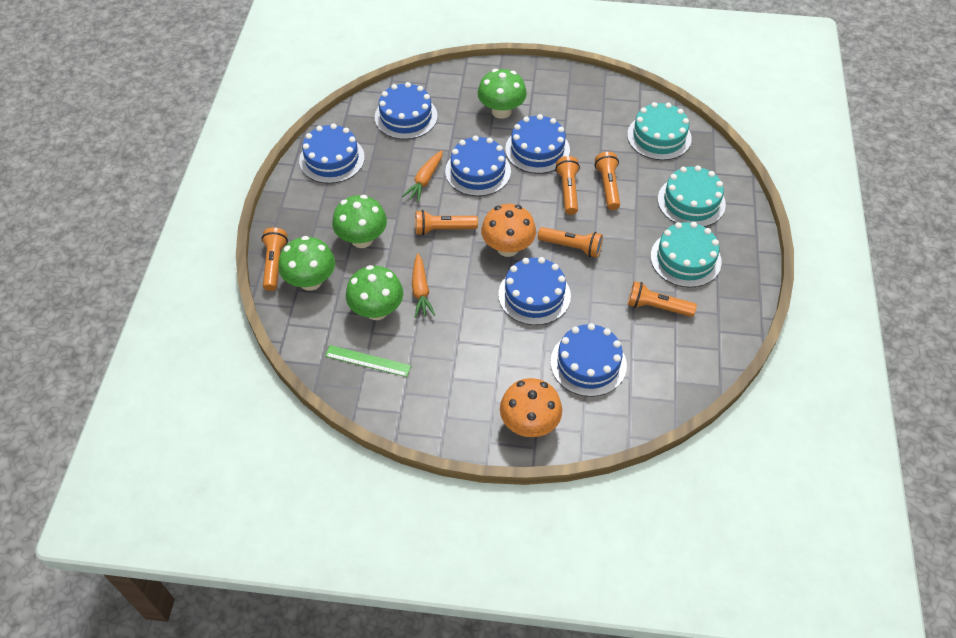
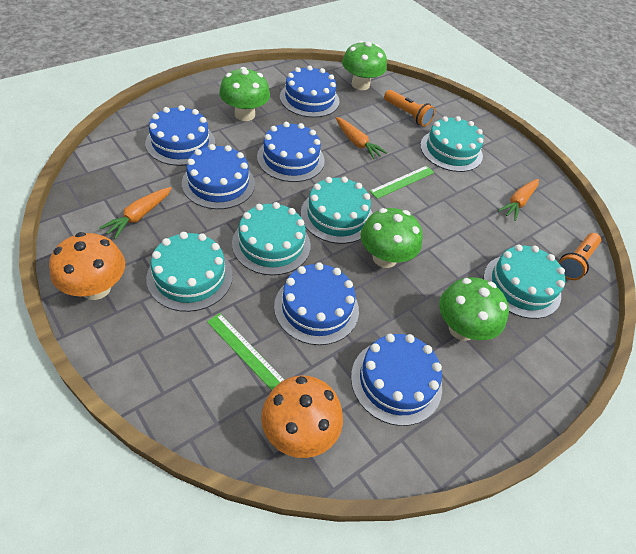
green ruler: 1 -> 2
orange carrot: 2 -> 3
orange flashlight: 6 -> 2
turquoise cake: 3 -> 5

